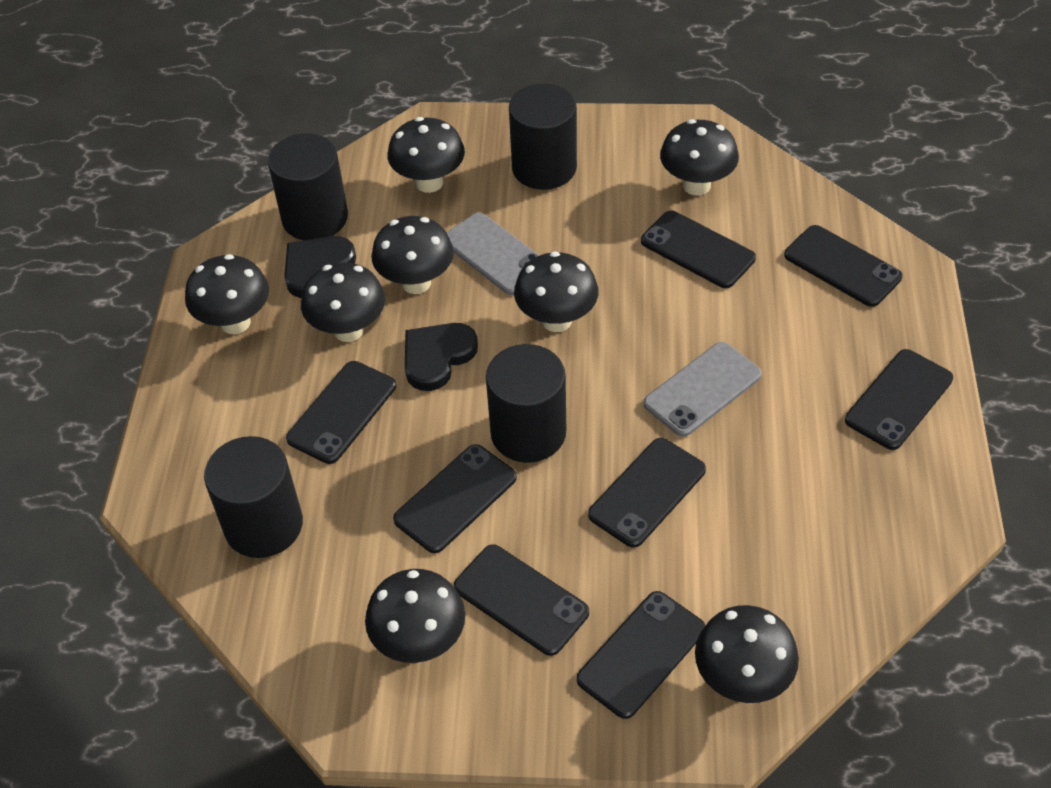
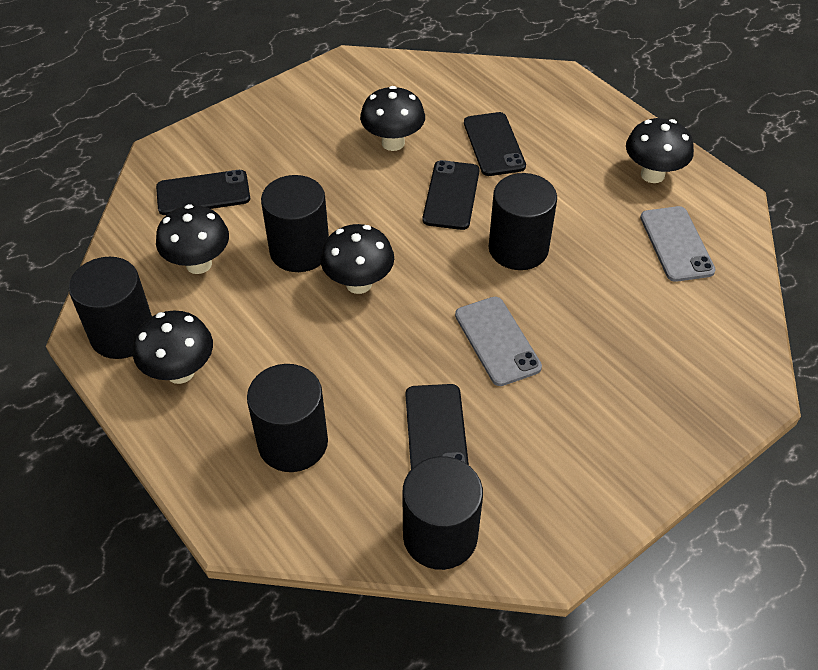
black cylinder: 4 -> 5
black heart: 2 -> 0
black mushroom: 8 -> 5
black phone: 8 -> 4

